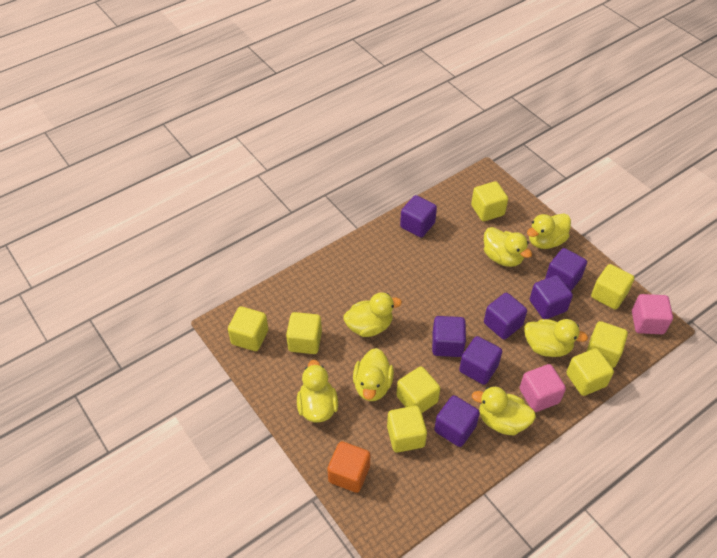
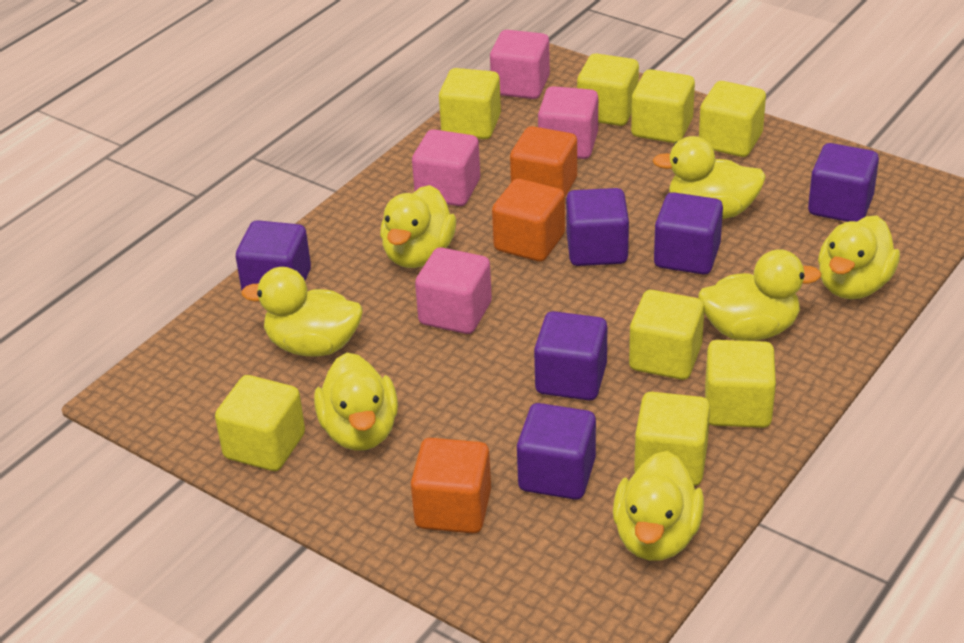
orange cube: 1 -> 3
pink cube: 2 -> 4
purple cube: 7 -> 6

